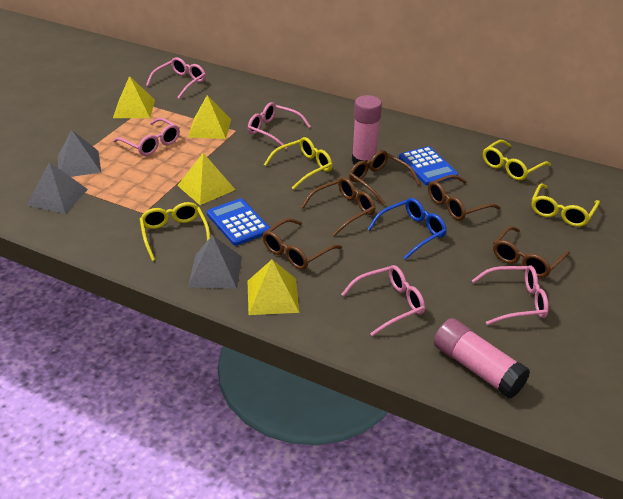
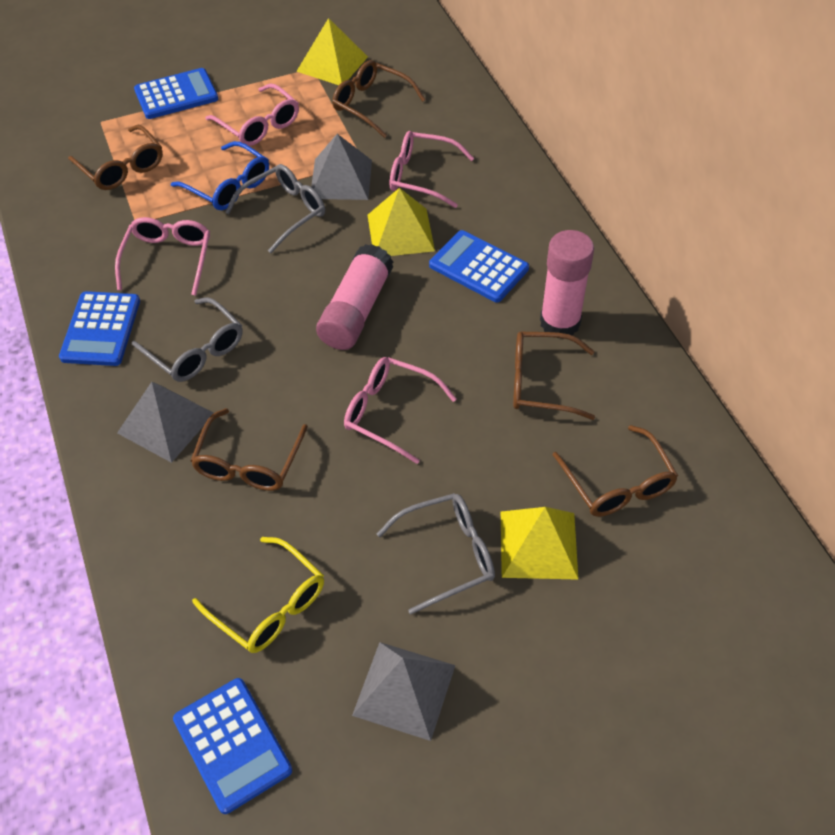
blue calculator: 2 -> 4
grey glasses: 0 -> 3
pink glasses: 5 -> 4
yellow glasses: 4 -> 1
yellow pyramid: 4 -> 3

